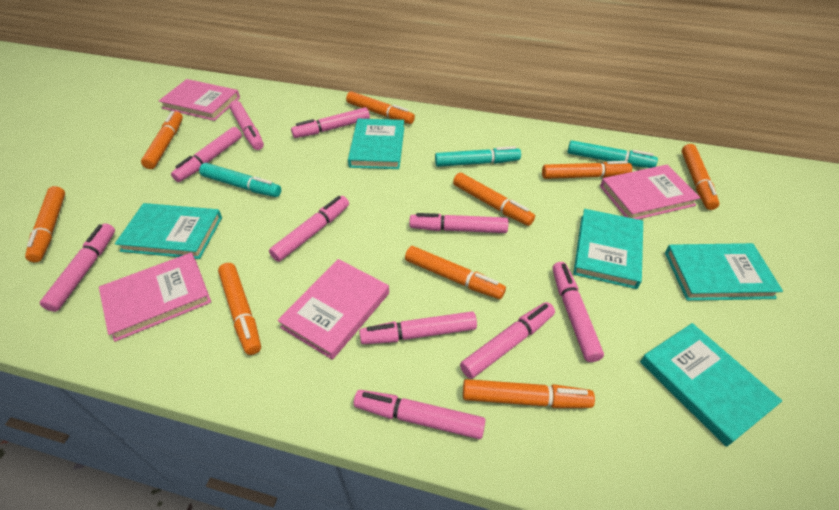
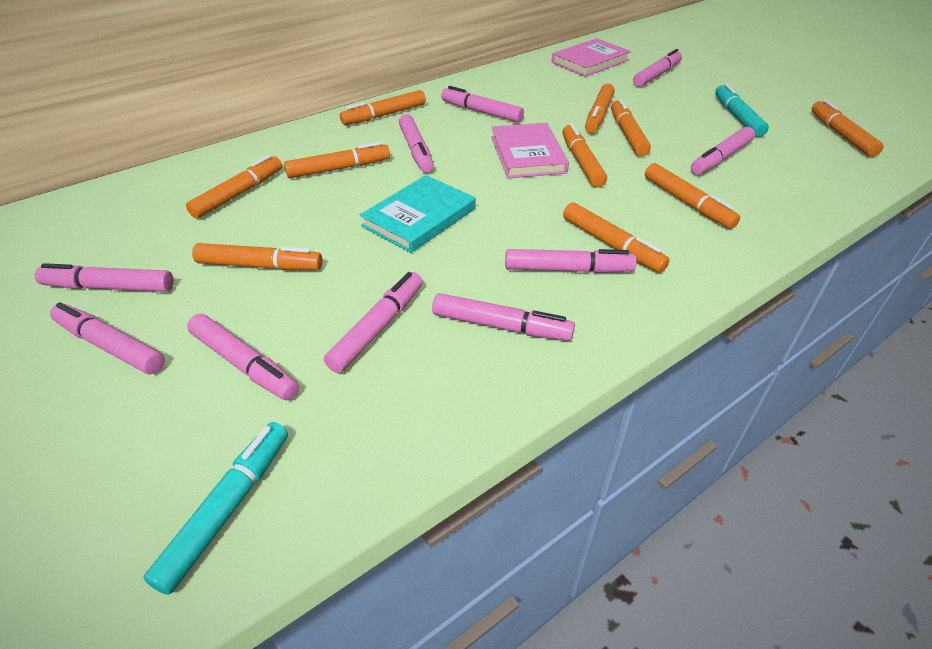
orange marker: 9 -> 10
pink book: 4 -> 2
turquoise book: 5 -> 1
turquoise marker: 3 -> 2

